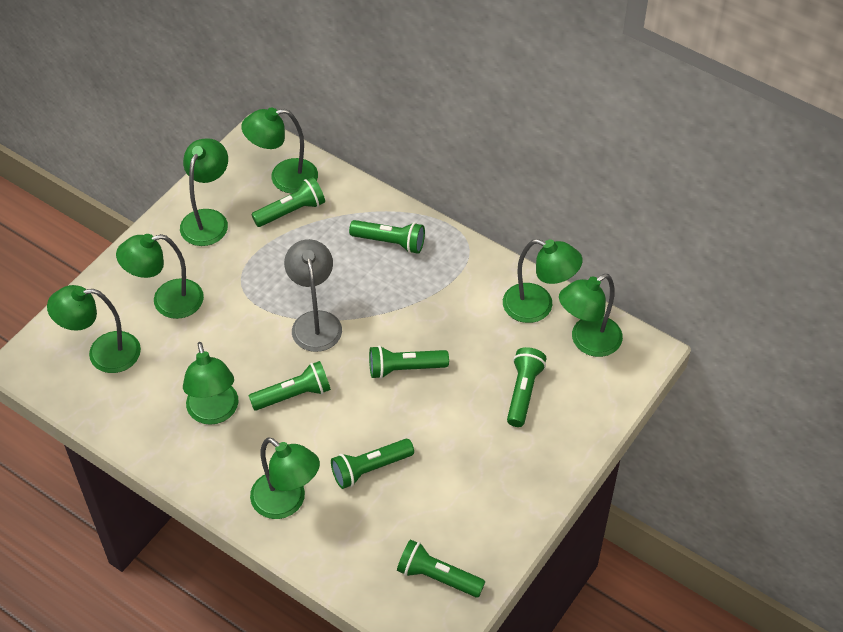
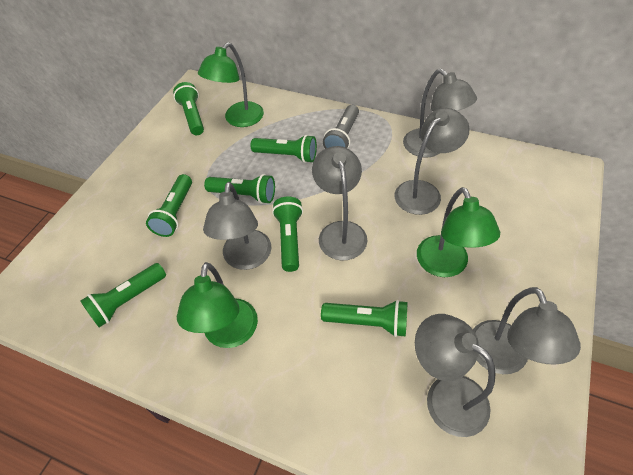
green lamp: 8 -> 3
grey flashlight: 0 -> 1
grey lamp: 1 -> 6

